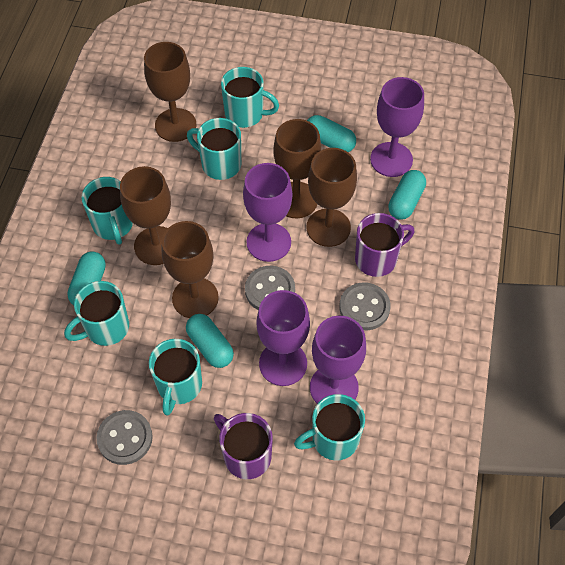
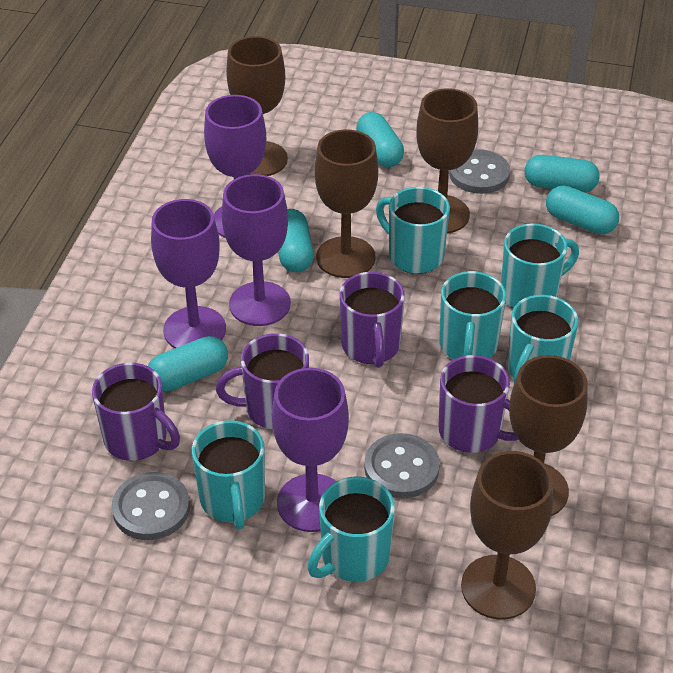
purple mug: 2 -> 4
turquoise capsule: 4 -> 5

